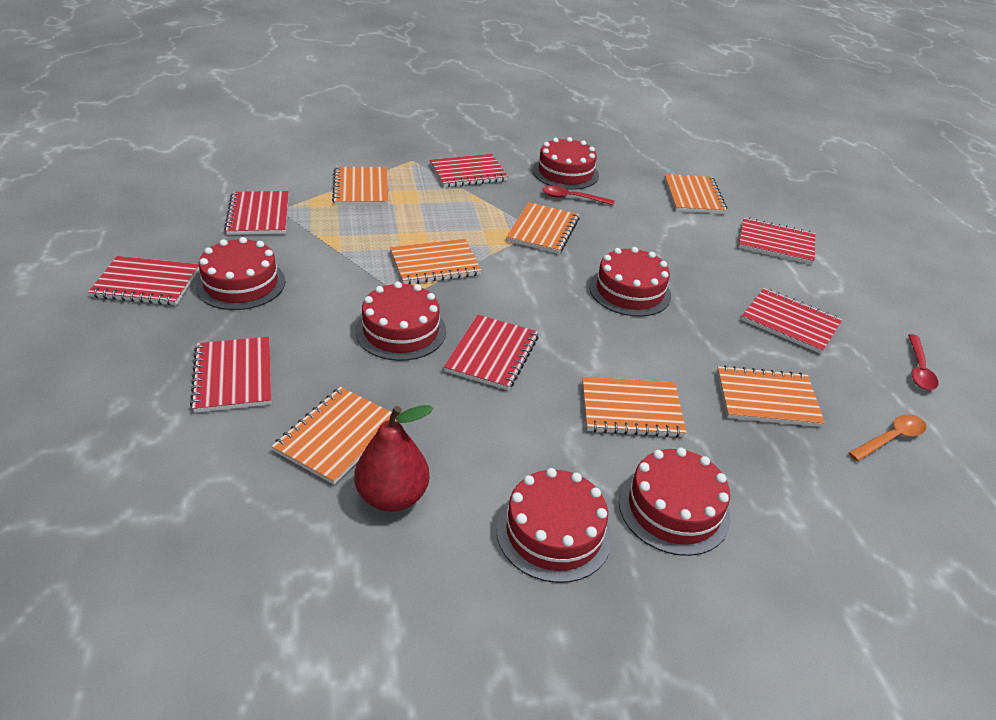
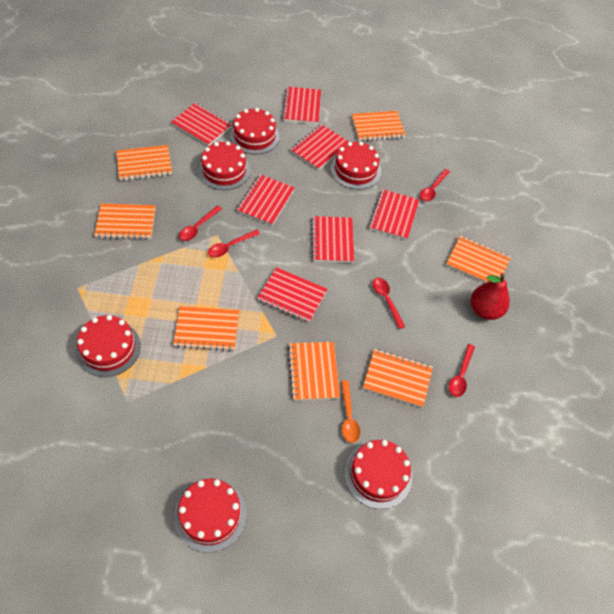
red spoon: 2 -> 5

